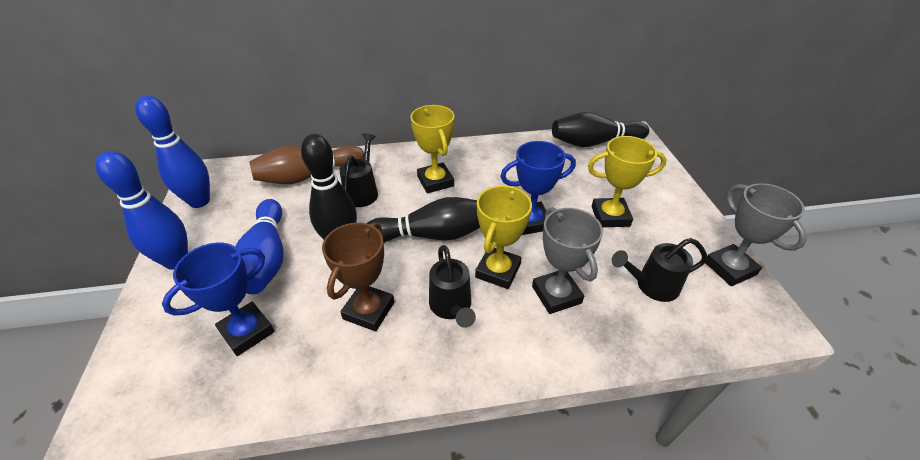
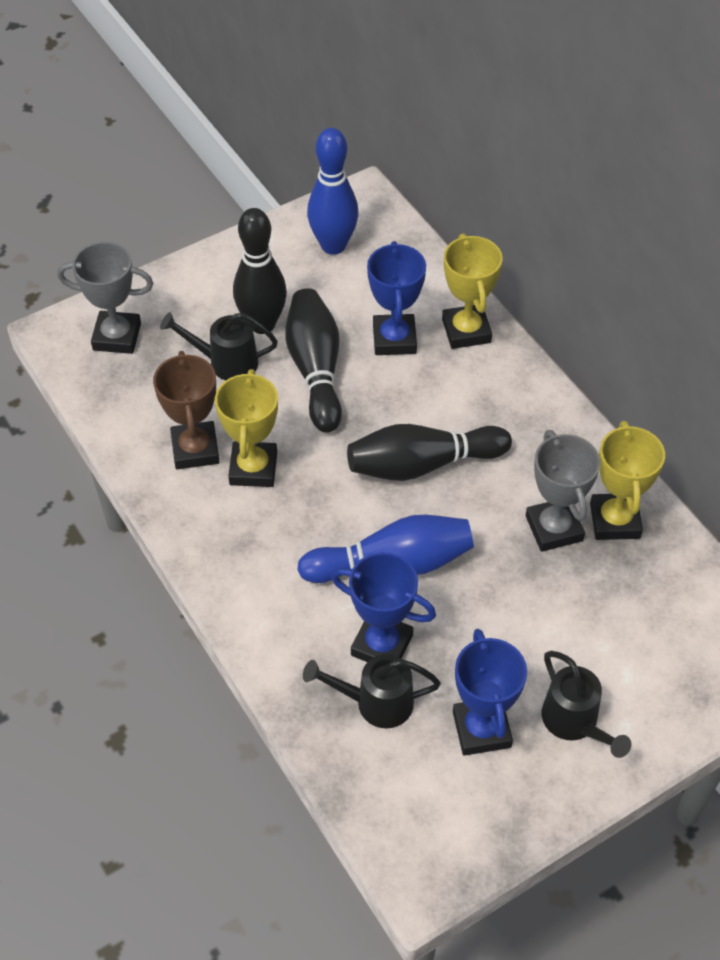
blue bowling pin: 3 -> 2
blue trophy: 2 -> 3
brown bowling pin: 1 -> 0

